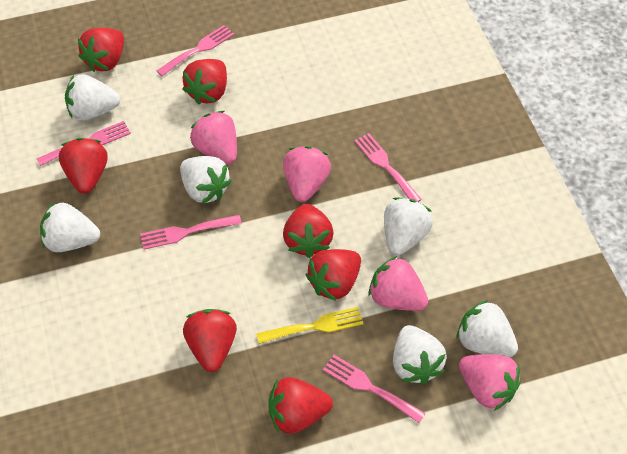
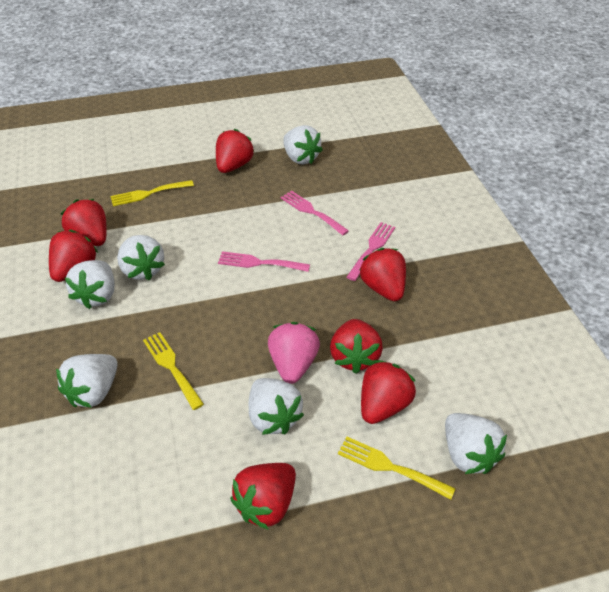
pink fork: 5 -> 3
pink strawberry: 4 -> 1
yellow fork: 1 -> 3

